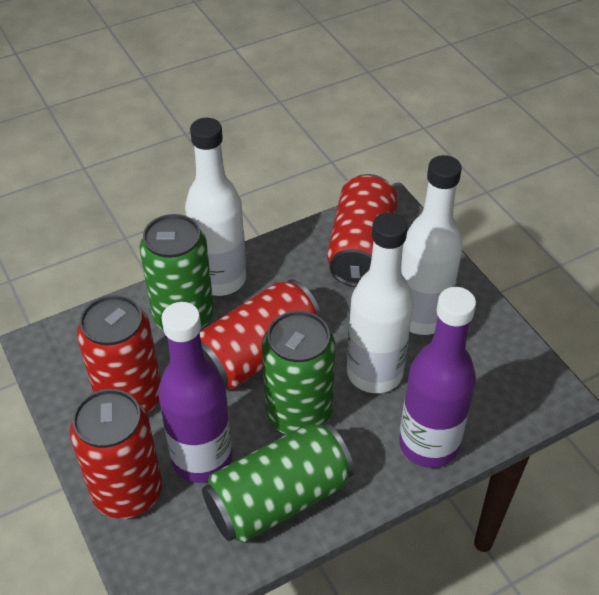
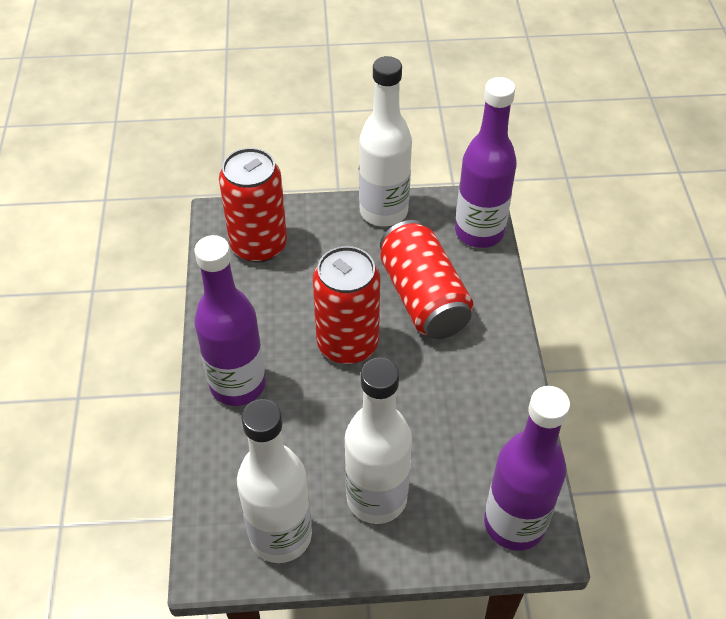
green can: 3 -> 0
purple bottle: 2 -> 3
red can: 4 -> 3

